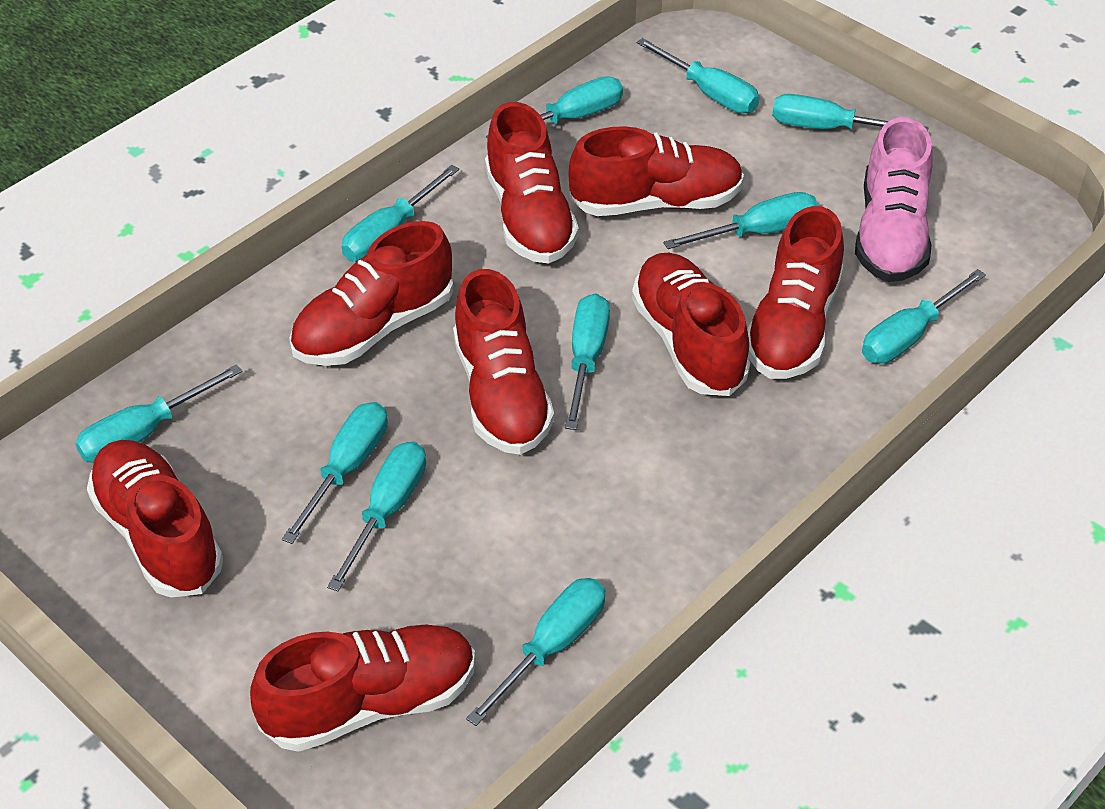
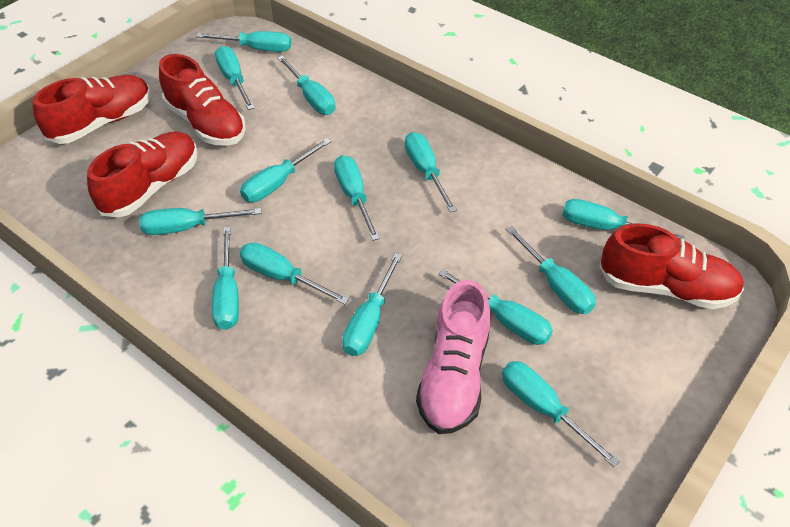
red shoe: 8 -> 4
turquoise screwdriver: 11 -> 14

